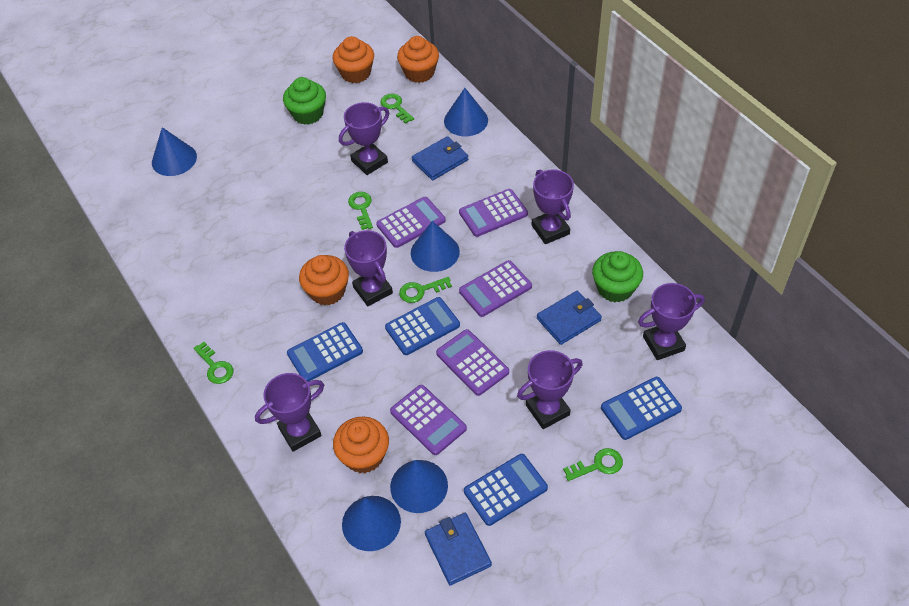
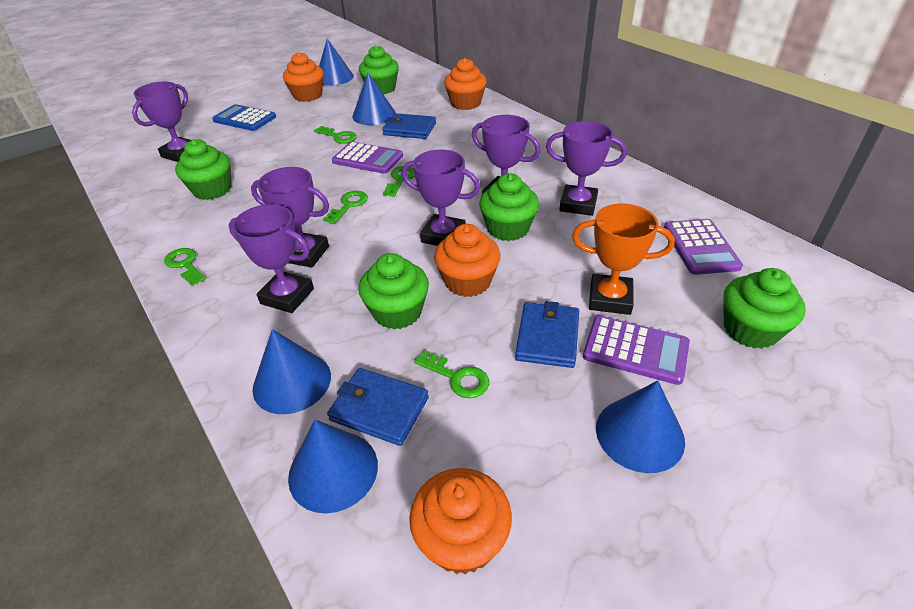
blue calculator: 4 -> 1
green cupcake: 2 -> 5
orange trophy: 0 -> 1
purple calculator: 5 -> 3

